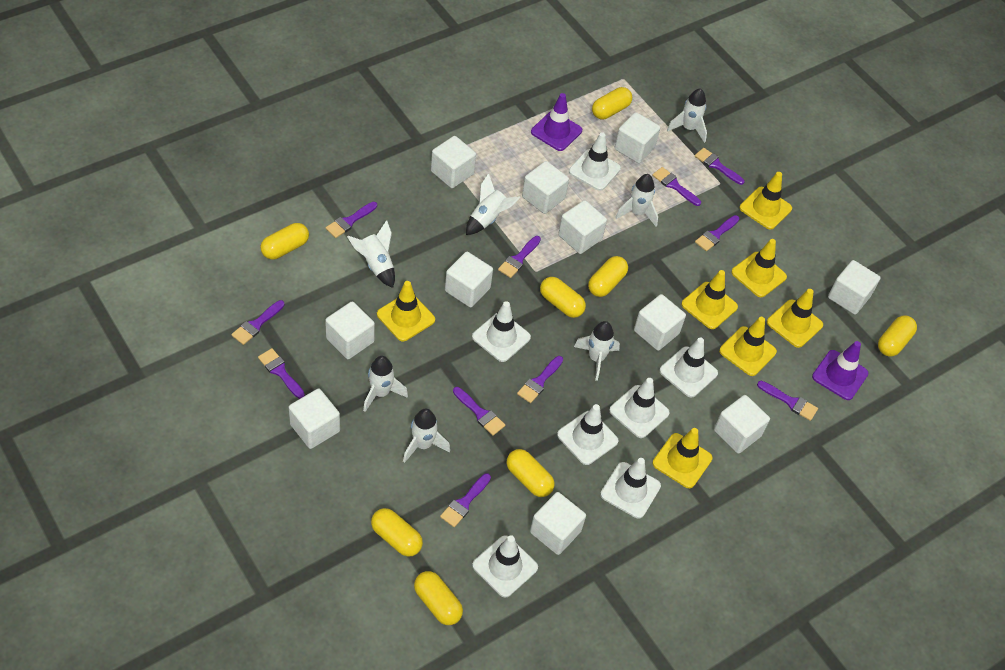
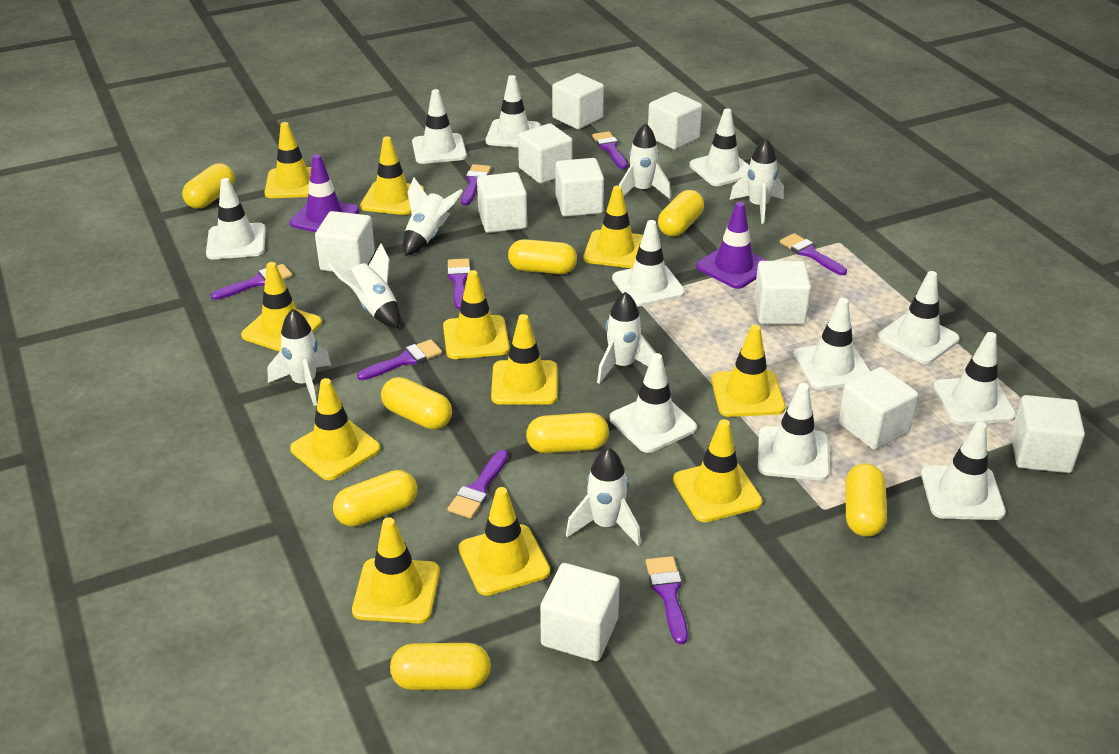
purple brush: 11 -> 8
white cube: 11 -> 10
white traffic cone: 7 -> 11
yellow traffic cone: 7 -> 11

